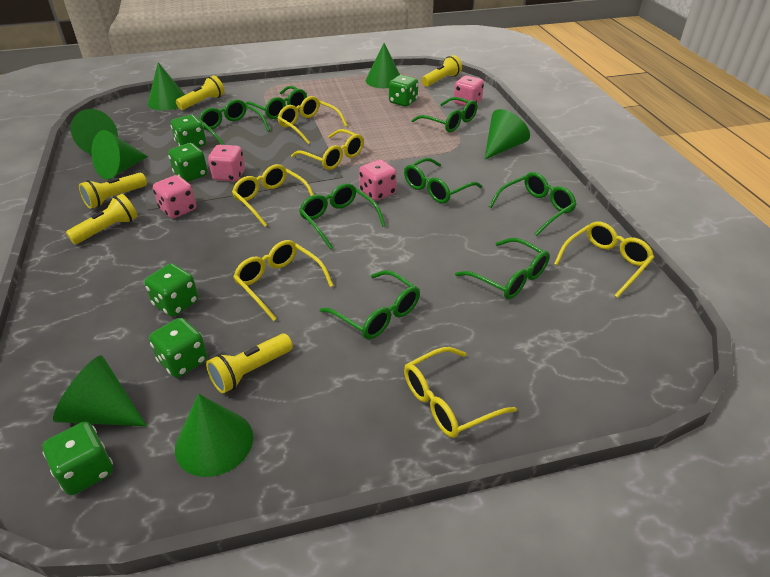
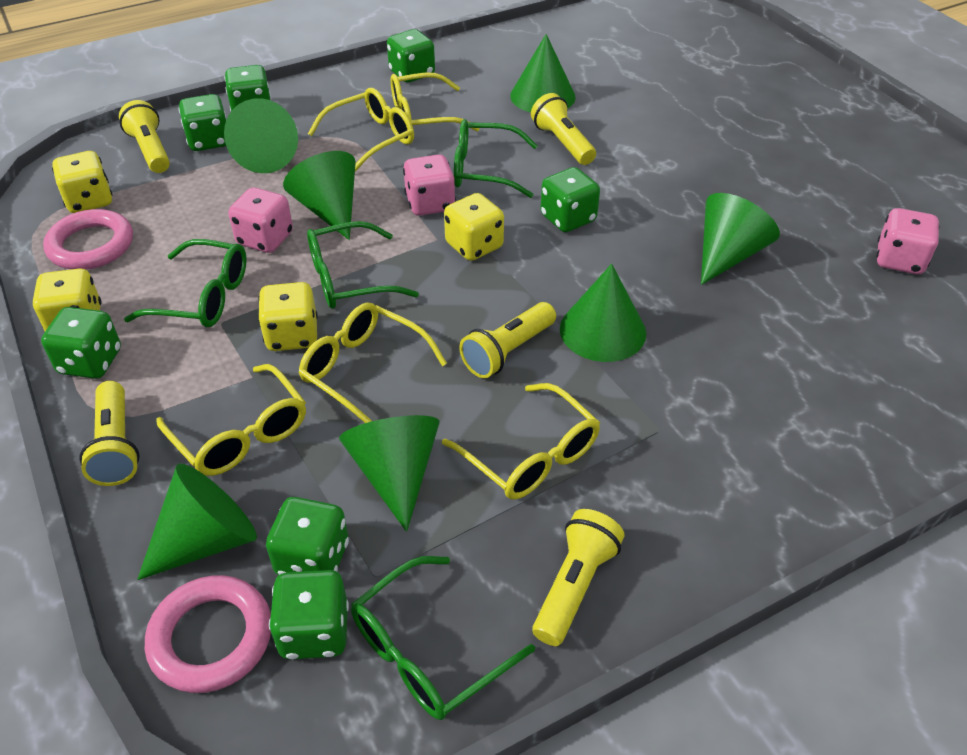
green dice: 6 -> 7
green glasses: 8 -> 4
pink dice: 4 -> 3
pink ring: 0 -> 2
yellow dice: 0 -> 4
yellow glasses: 6 -> 5

